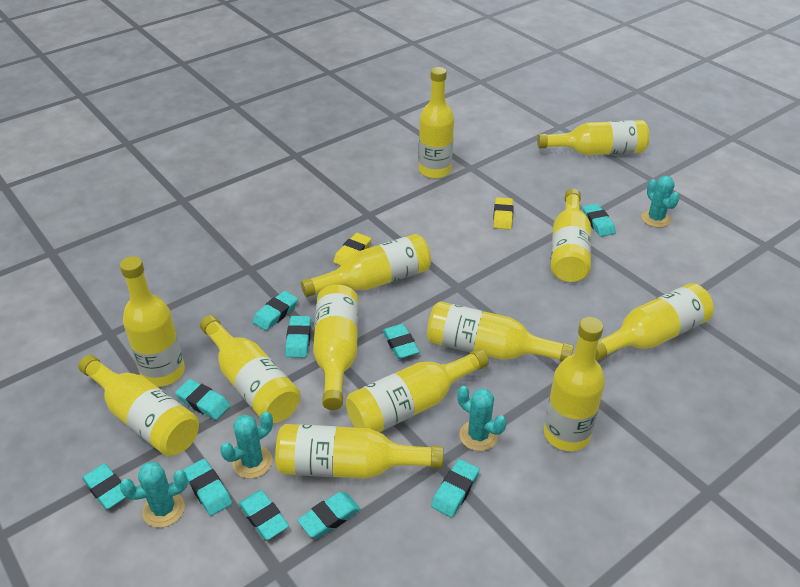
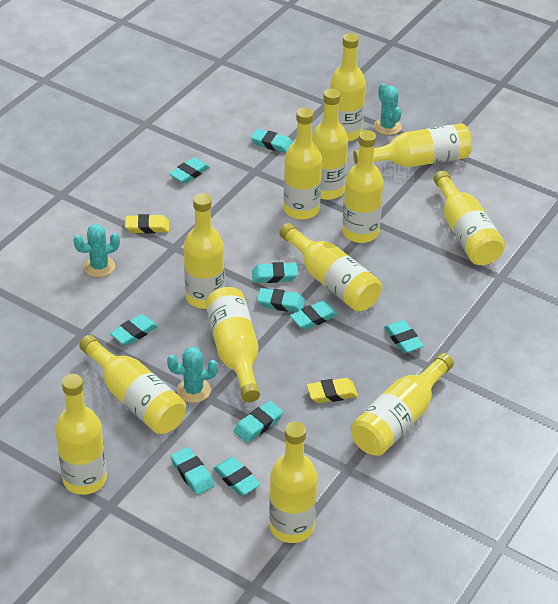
turquoise cactus: 4 -> 3

